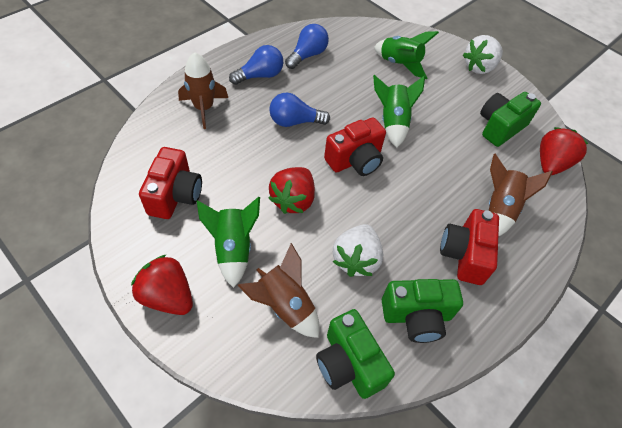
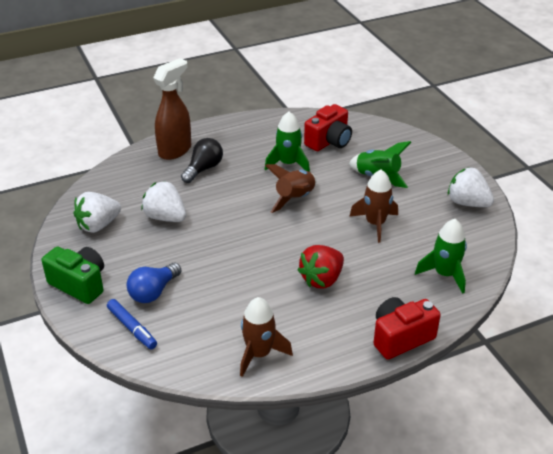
black light bulb: 0 -> 1
blue light bulb: 3 -> 1
blue marker: 0 -> 1
brown spray bottle: 0 -> 1
green camera: 3 -> 1
red camera: 3 -> 2
red strawberry: 3 -> 1
white strawberry: 2 -> 3

